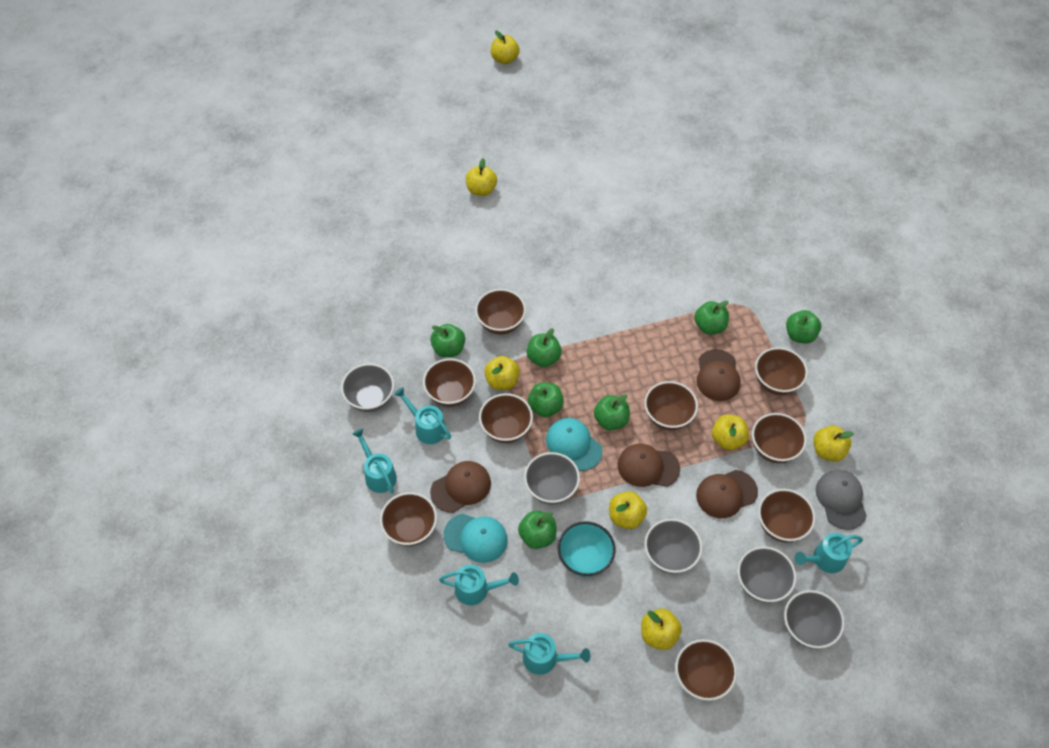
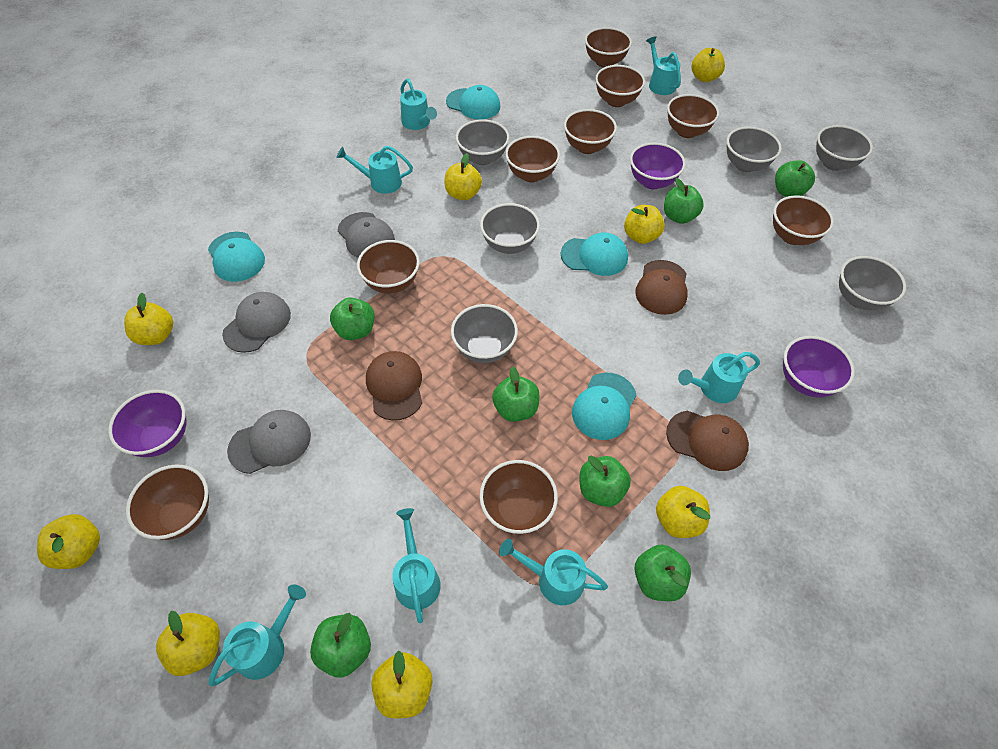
brown cap: 4 -> 3
grey bowl: 5 -> 6
grey cap: 1 -> 3
purple bowl: 0 -> 3
turquoise bowl: 1 -> 0
turquoise cap: 2 -> 4
turquoise watering can: 5 -> 7
yellow apple: 7 -> 8

